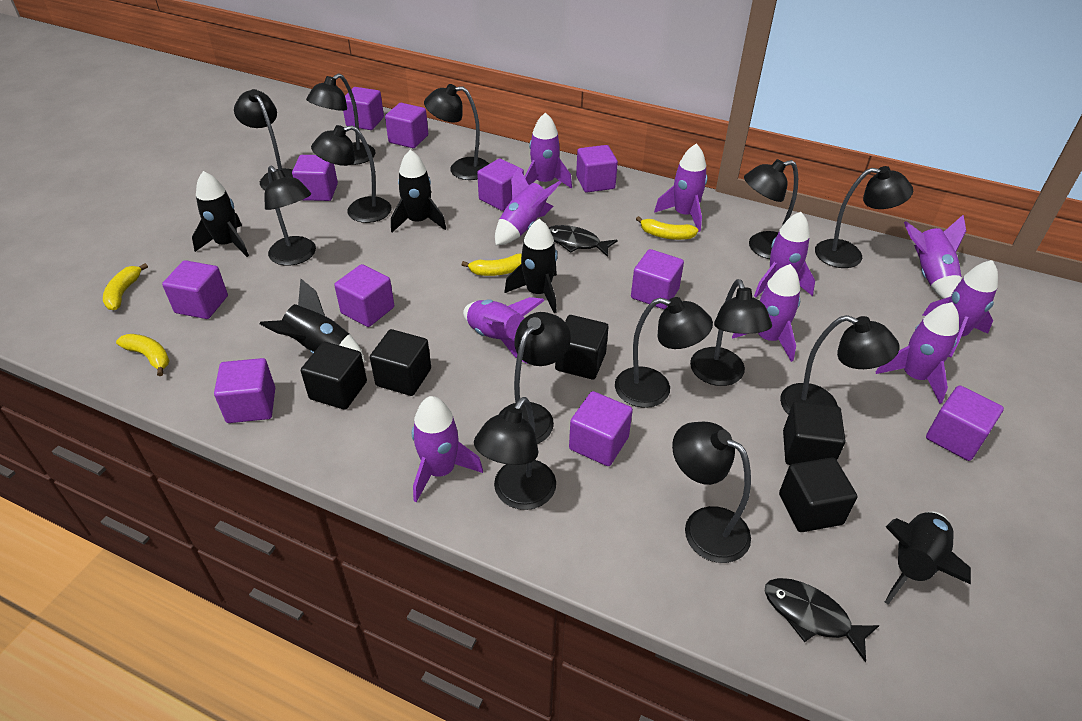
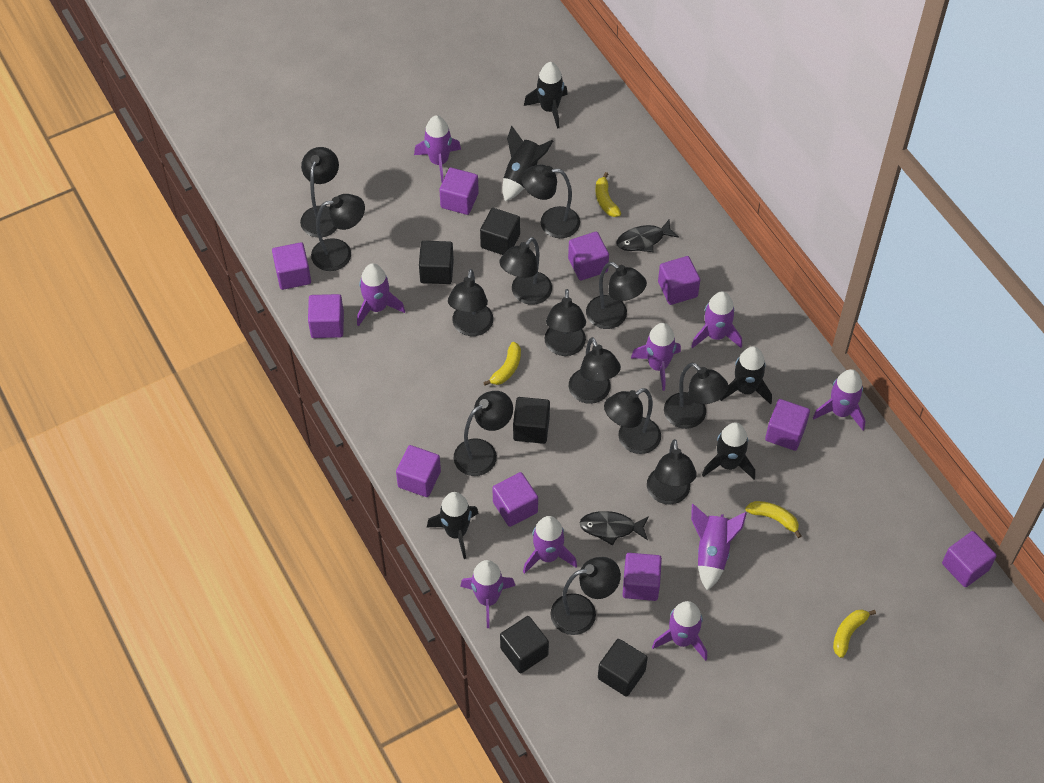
purple cube: 11 -> 10
purple rocket: 10 -> 9

